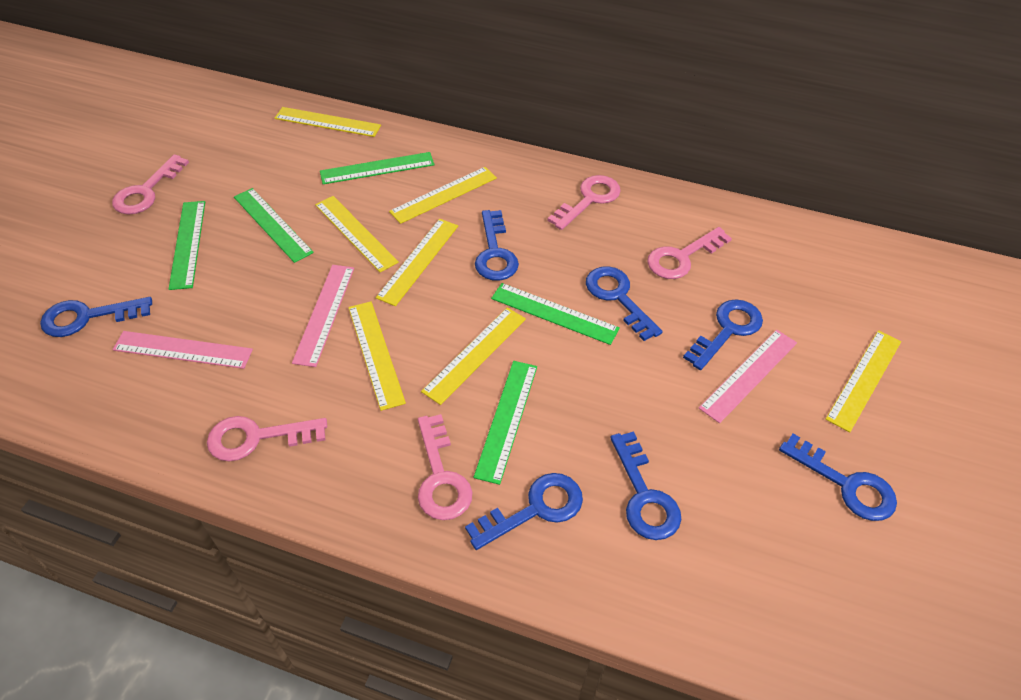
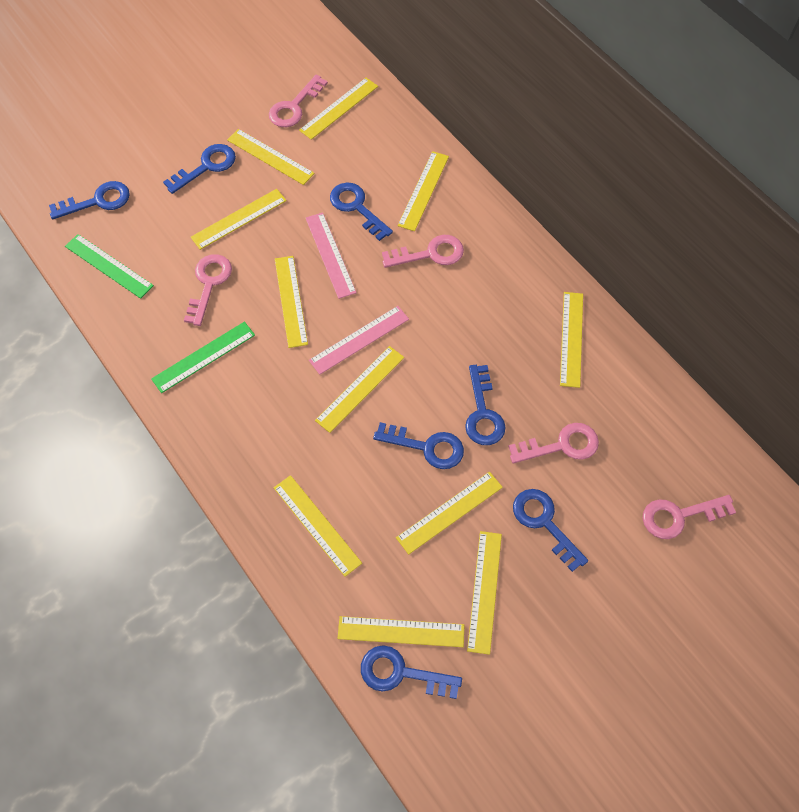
green ruler: 5 -> 2
pink ruler: 3 -> 2
yellow ruler: 7 -> 11

